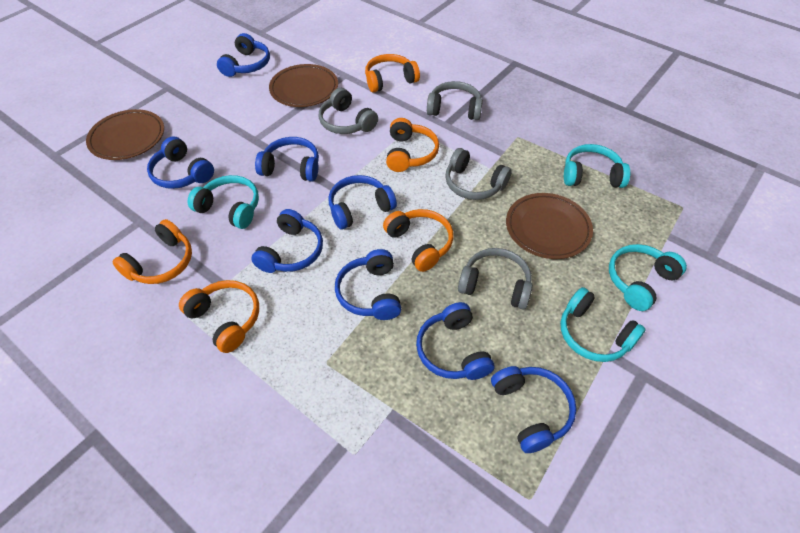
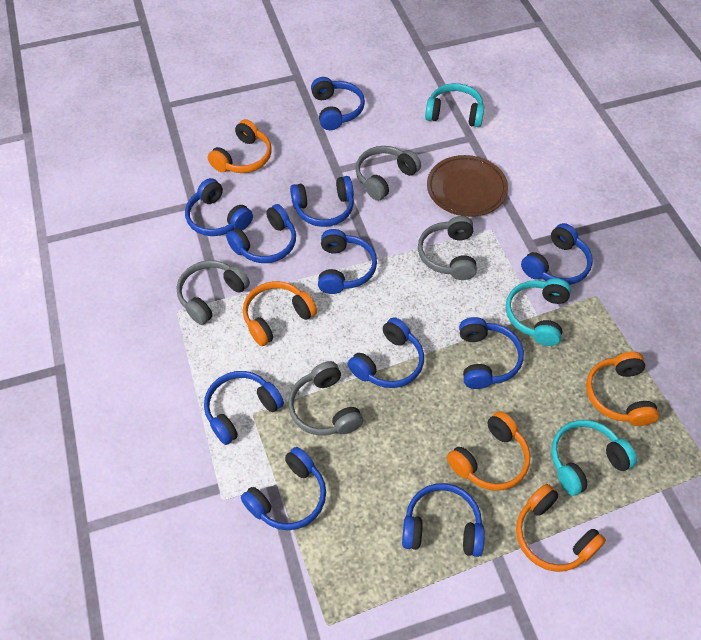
blue headphones: 8 -> 11
brown plate: 3 -> 1
turquoise headphones: 4 -> 3

